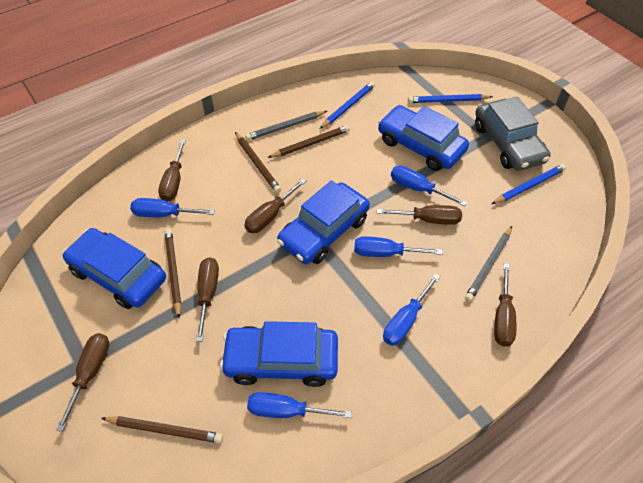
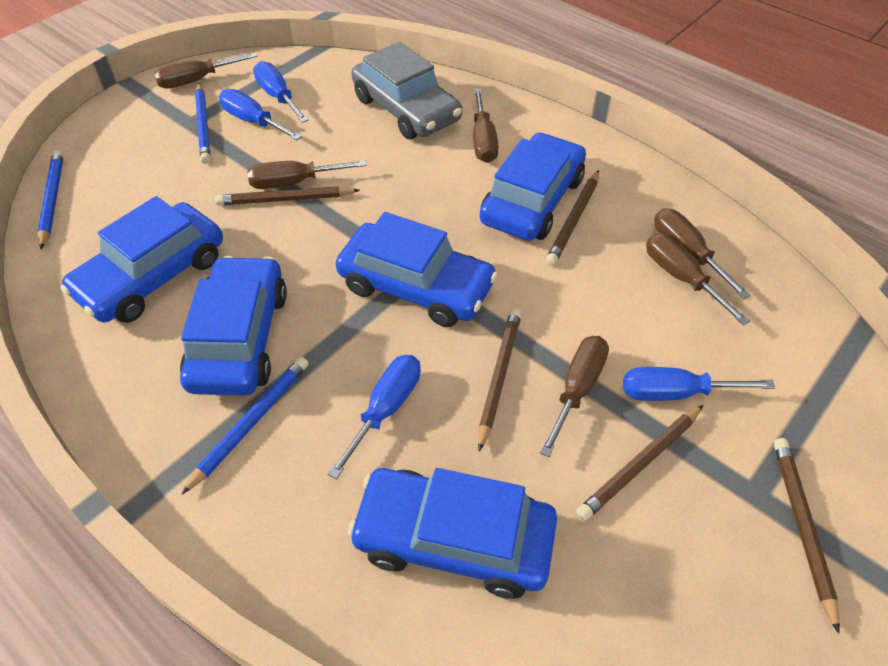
blue car: 4 -> 5
blue screwdriver: 5 -> 4
brown pencil: 4 -> 5
grey pencil: 2 -> 0

